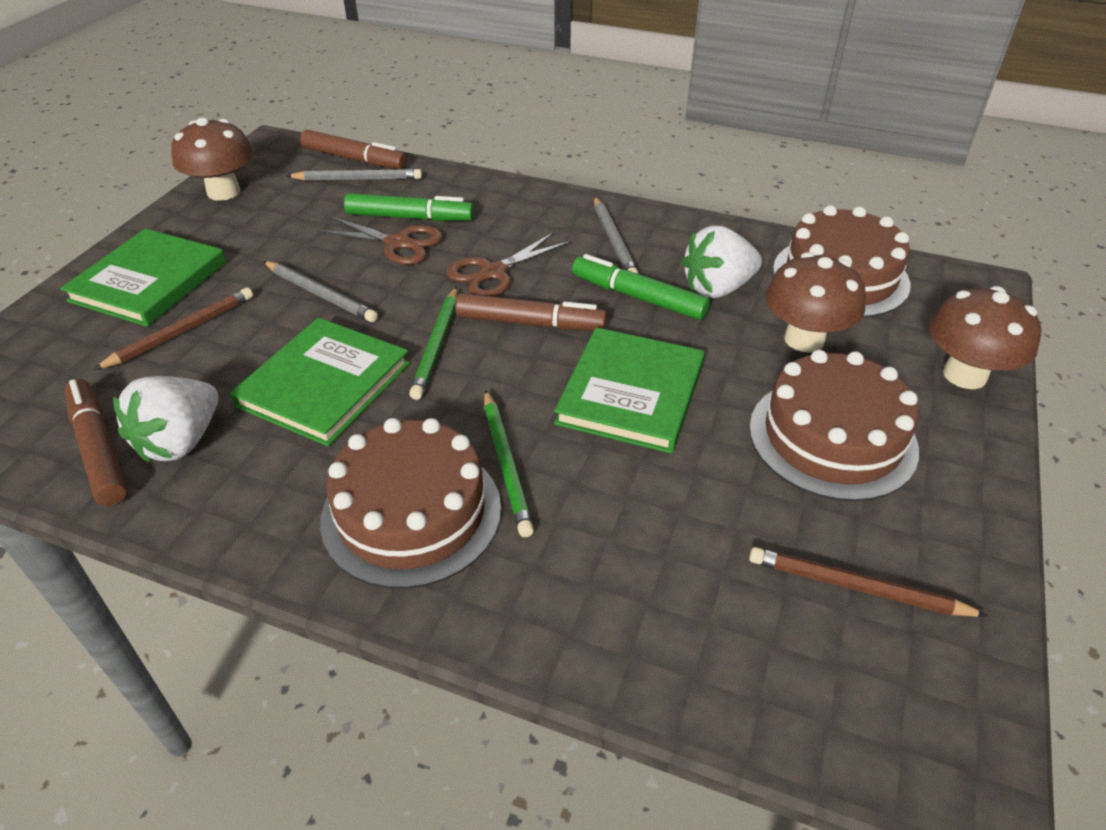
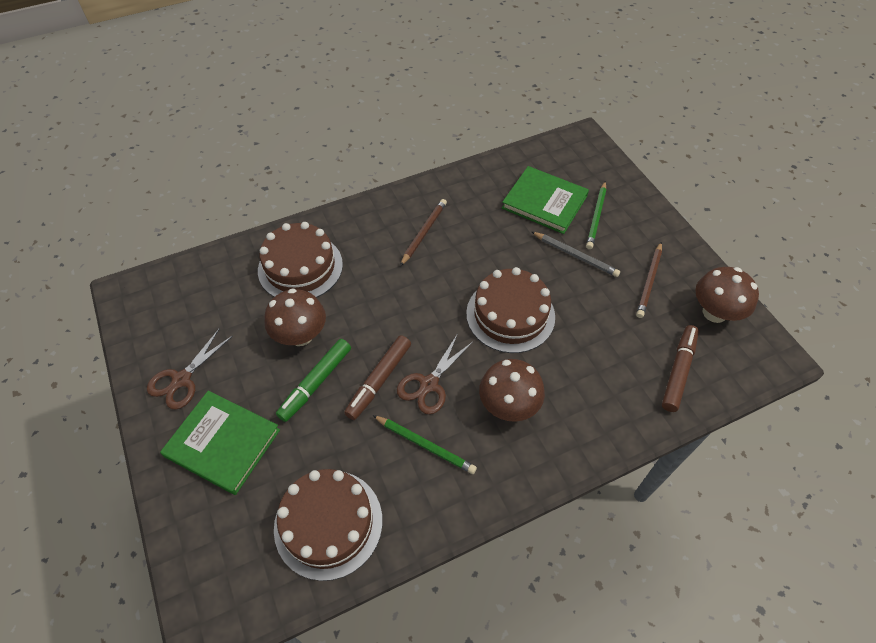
brown marker: 3 -> 2
green book: 3 -> 2
green marker: 2 -> 1
grey pencil: 3 -> 1
white strawberry: 2 -> 0

